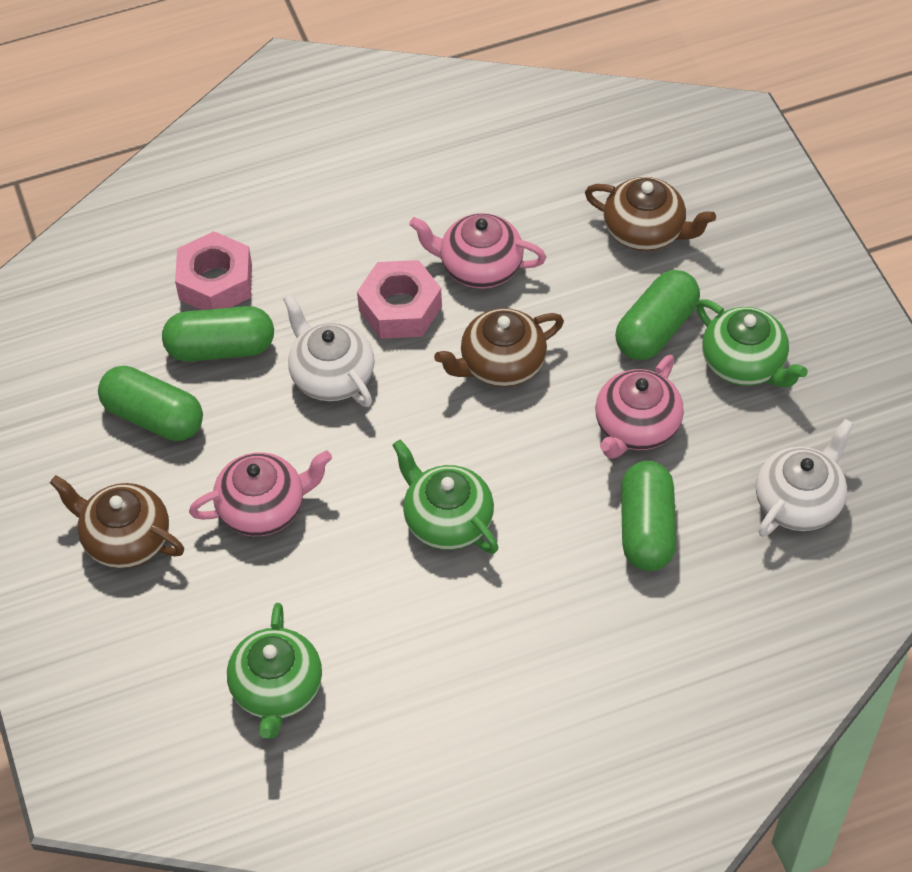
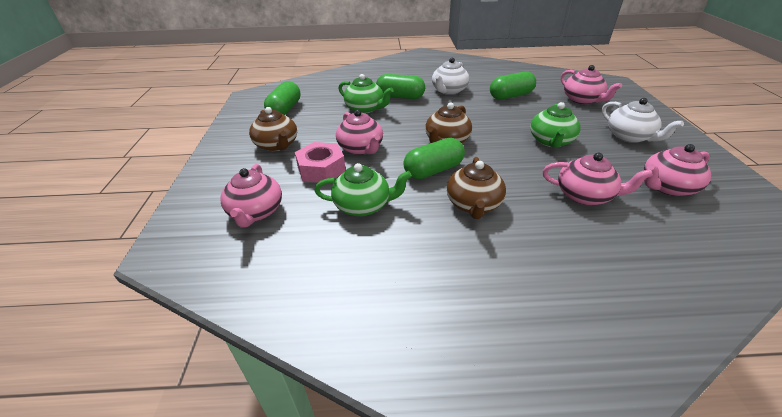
pink nut: 2 -> 1
pink teapot: 3 -> 5

